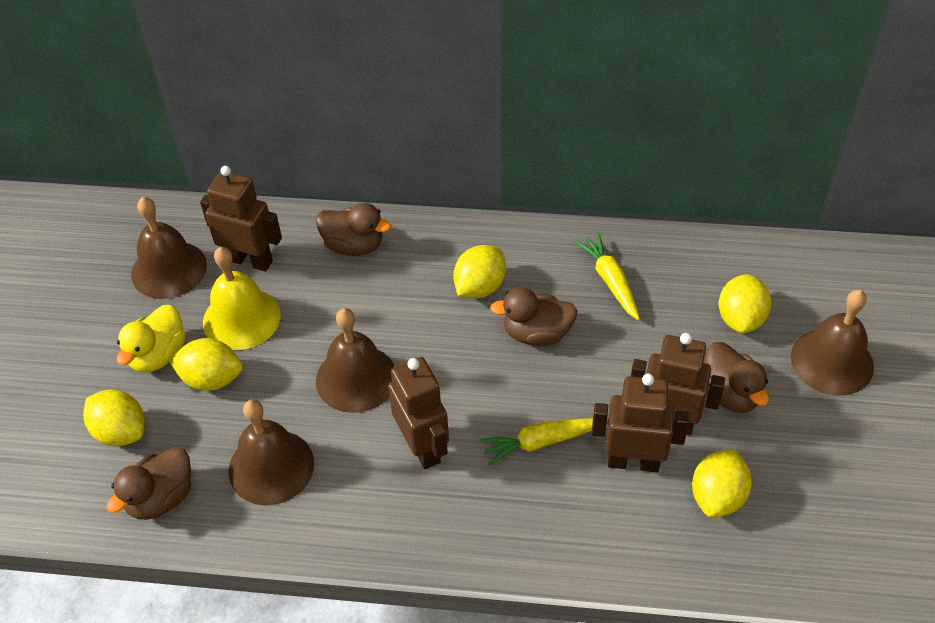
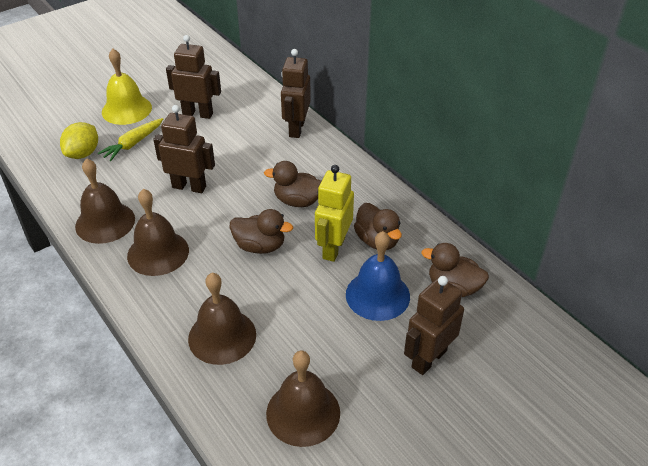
blue bell: 0 -> 1
yellow carrot: 2 -> 1
yellow duck: 1 -> 0
yellow lemon: 5 -> 1
yellow robot: 0 -> 1

